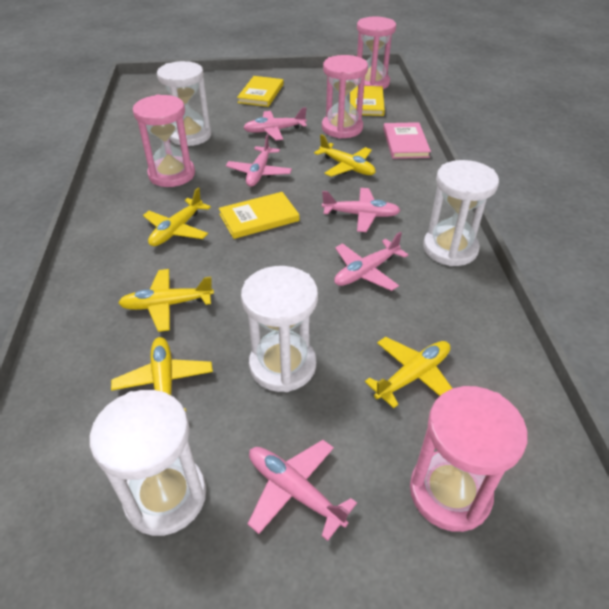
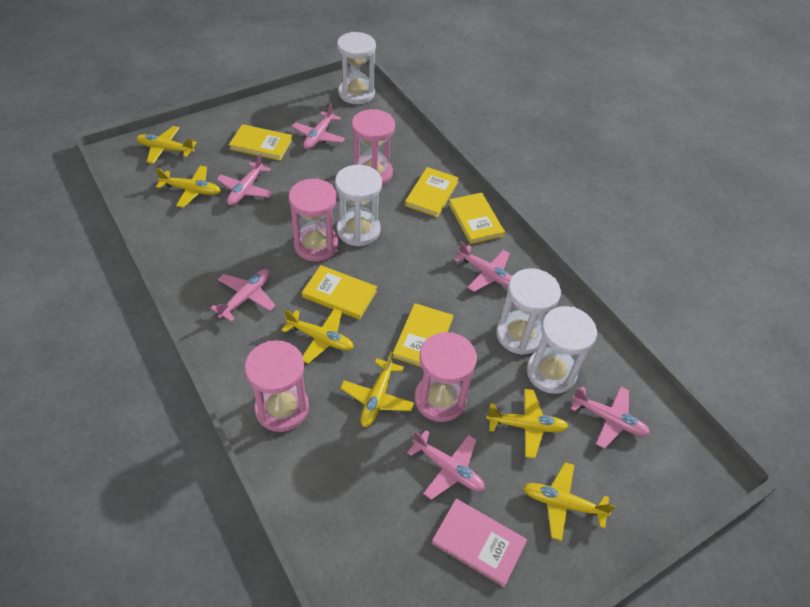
pink plane: 5 -> 6
yellow book: 3 -> 5
yellow plane: 5 -> 6

